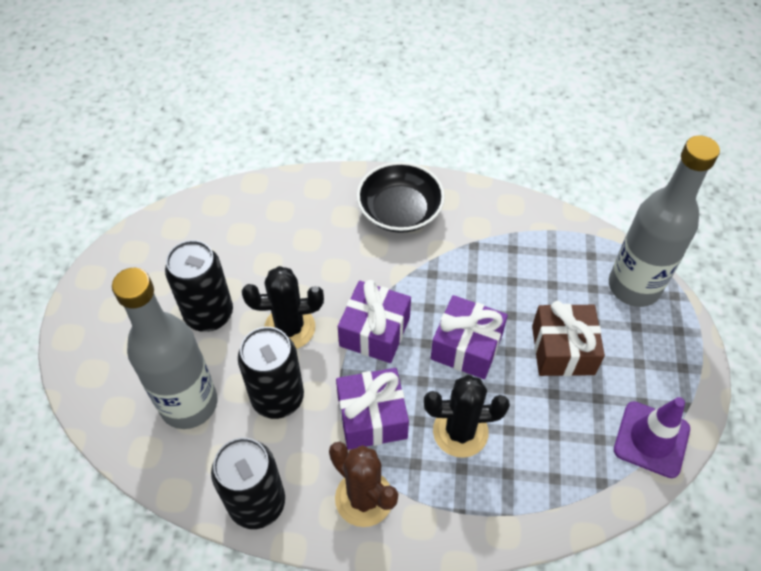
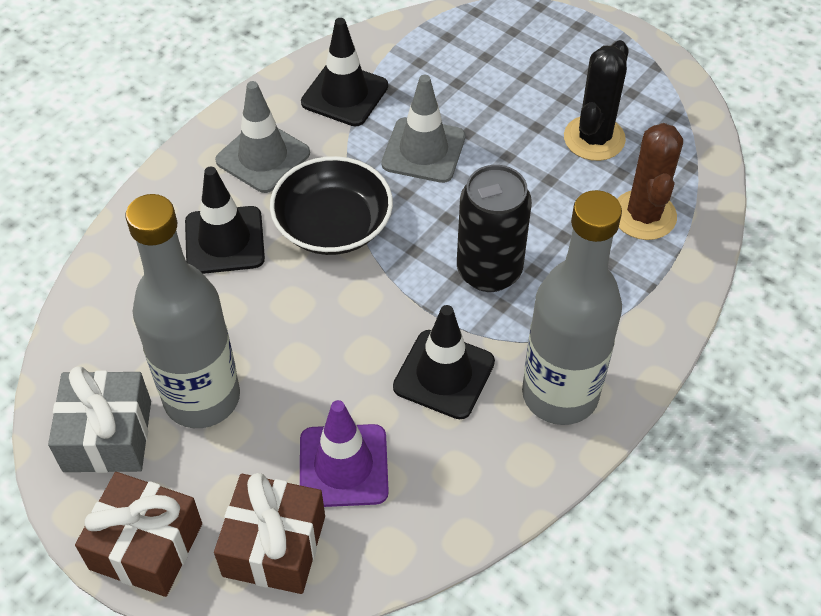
black cactus: 2 -> 1
black can: 3 -> 1
black traffic cone: 0 -> 3
brown gift: 1 -> 2
grey gift: 0 -> 1
grey traffic cone: 0 -> 2
purple gift: 3 -> 0

